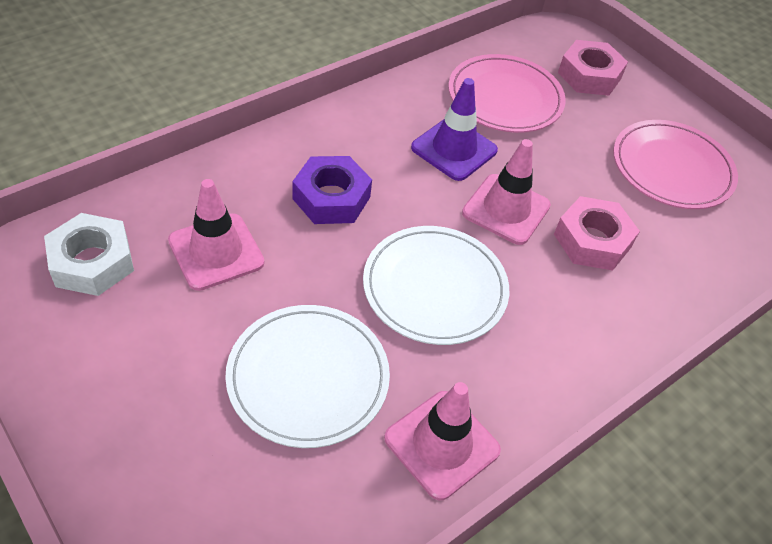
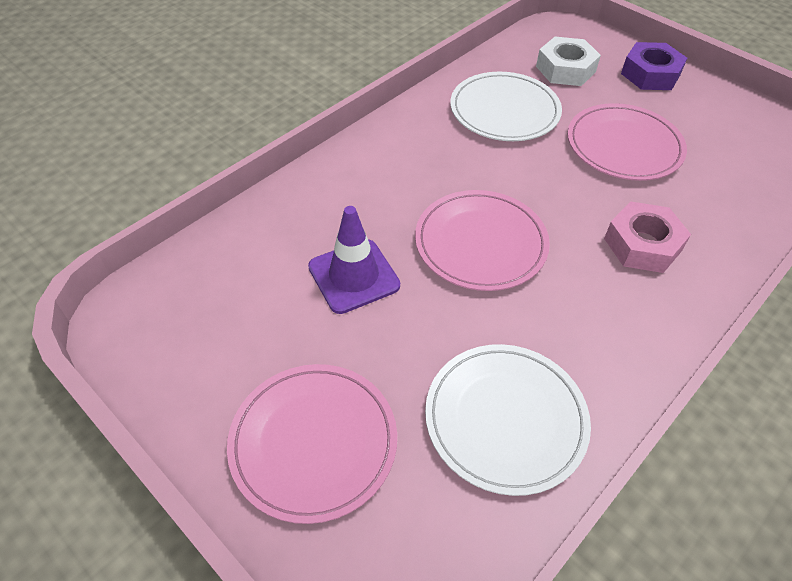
pink nut: 2 -> 1
pink plate: 2 -> 3
pink traffic cone: 3 -> 0

